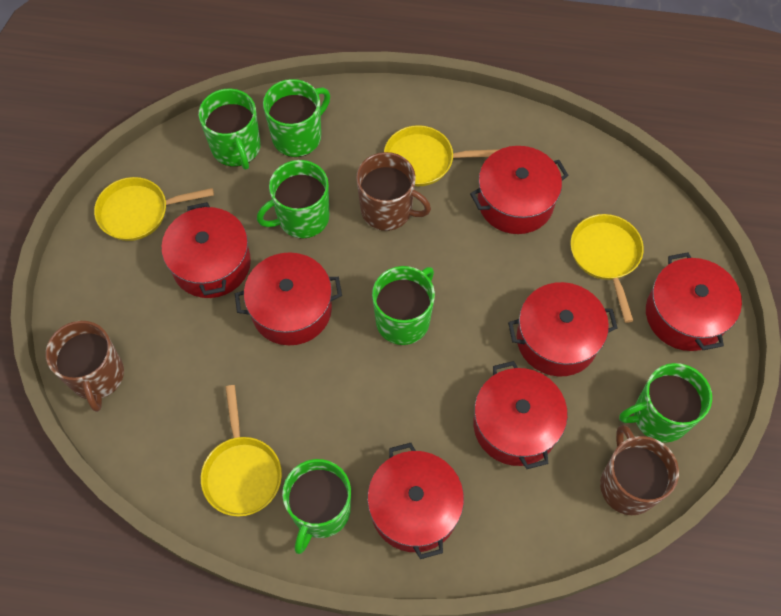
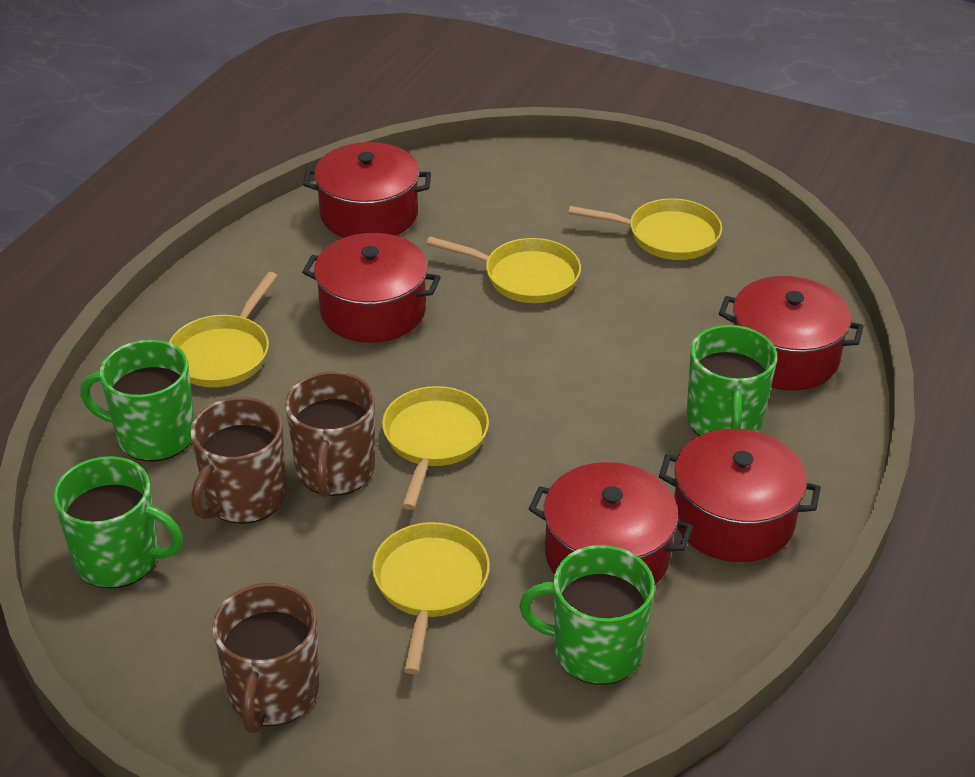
green mug: 6 -> 4
red pot: 7 -> 5
yellow pan: 4 -> 5

